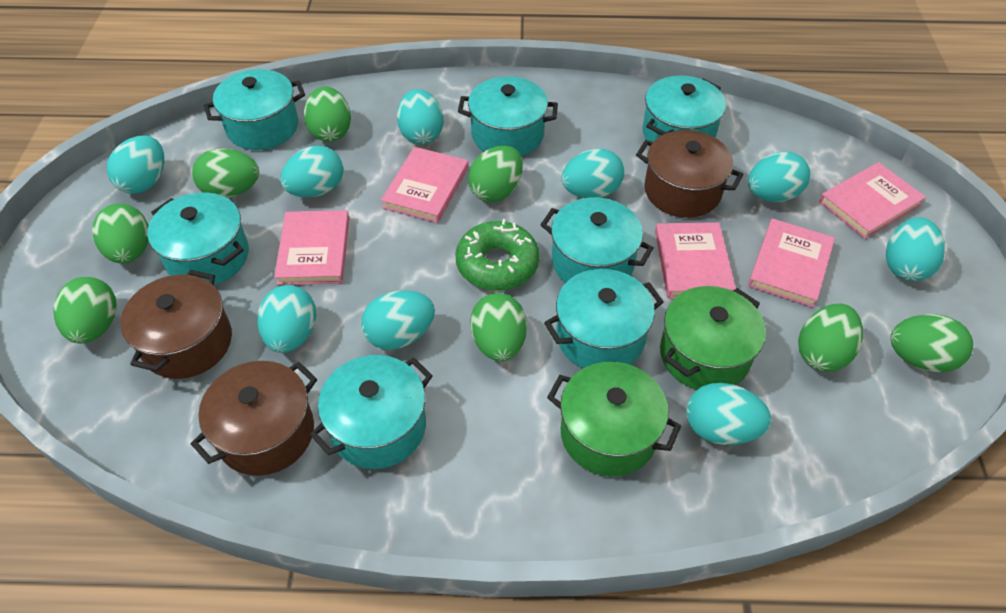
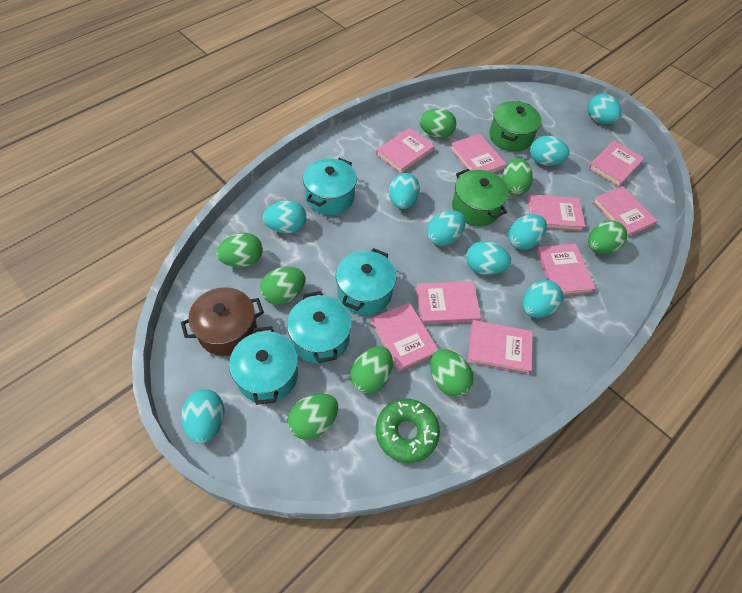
brown pot: 3 -> 1
pink book: 5 -> 9
turquoise pot: 7 -> 4

